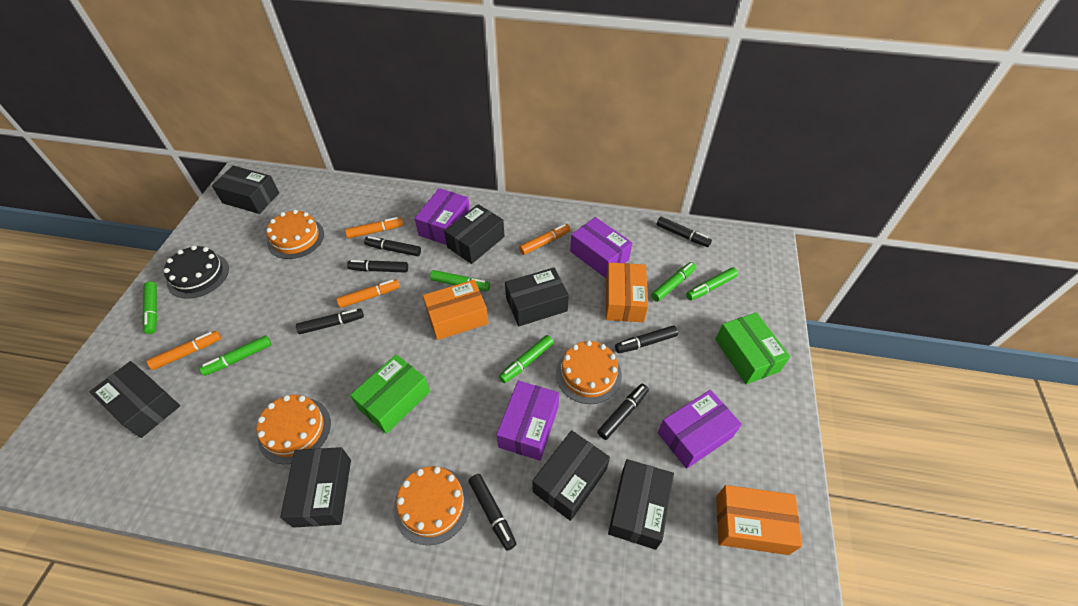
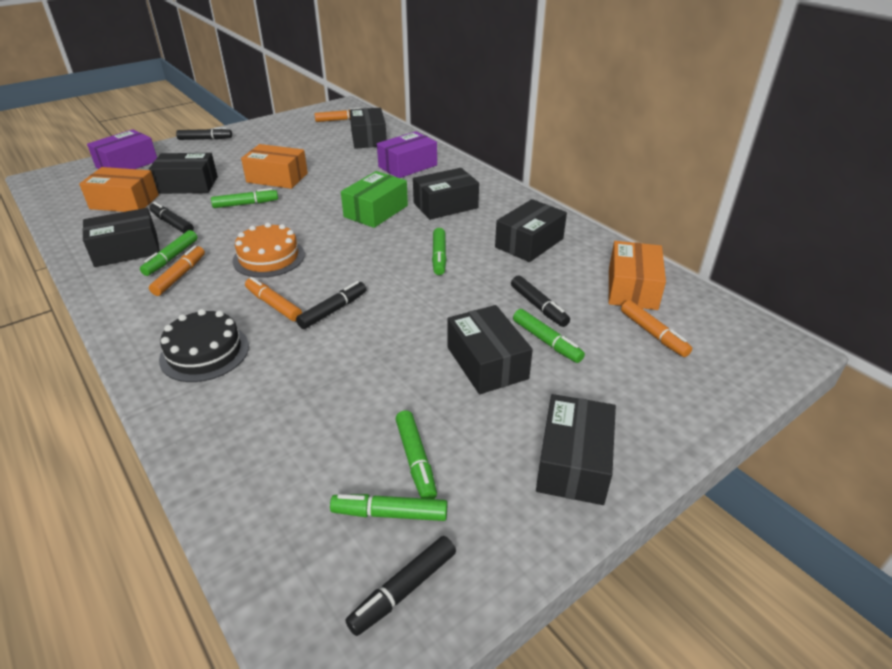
black marker: 7 -> 5
green box: 2 -> 1
orange cake: 4 -> 1
purple box: 4 -> 2

